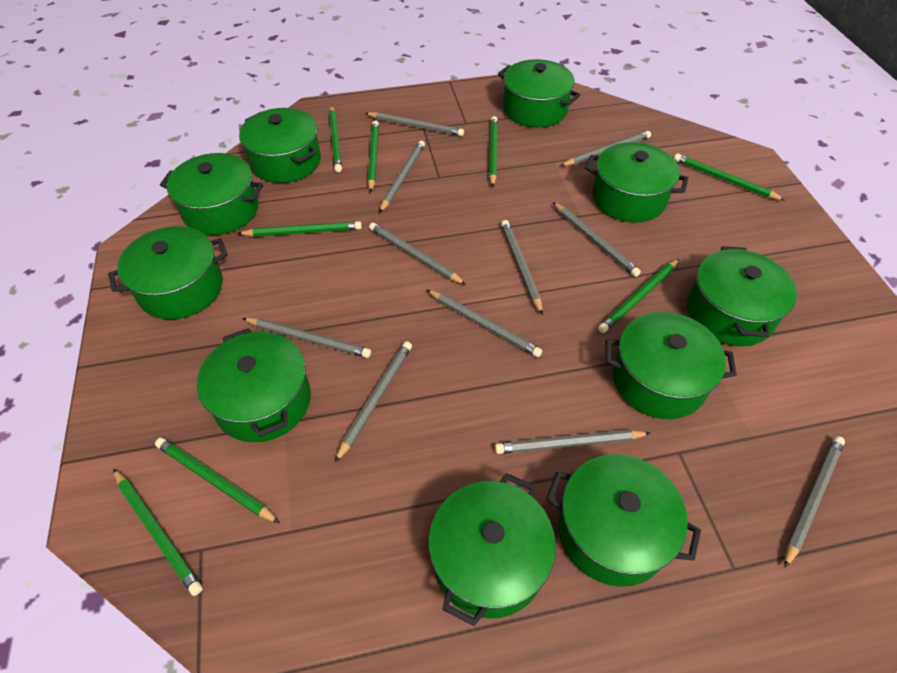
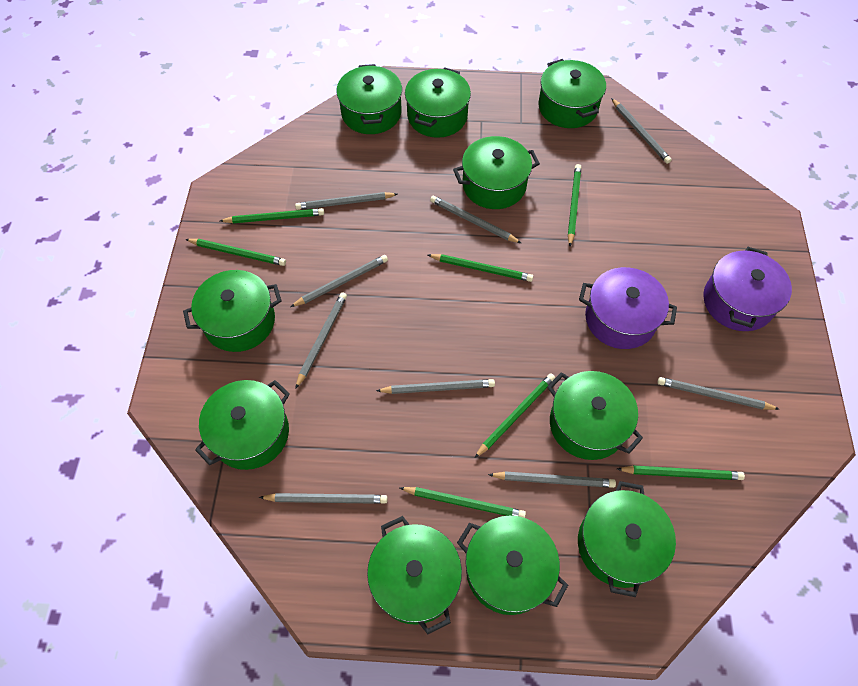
green pencil: 8 -> 7
grey pencil: 11 -> 9
purple pot: 0 -> 2

